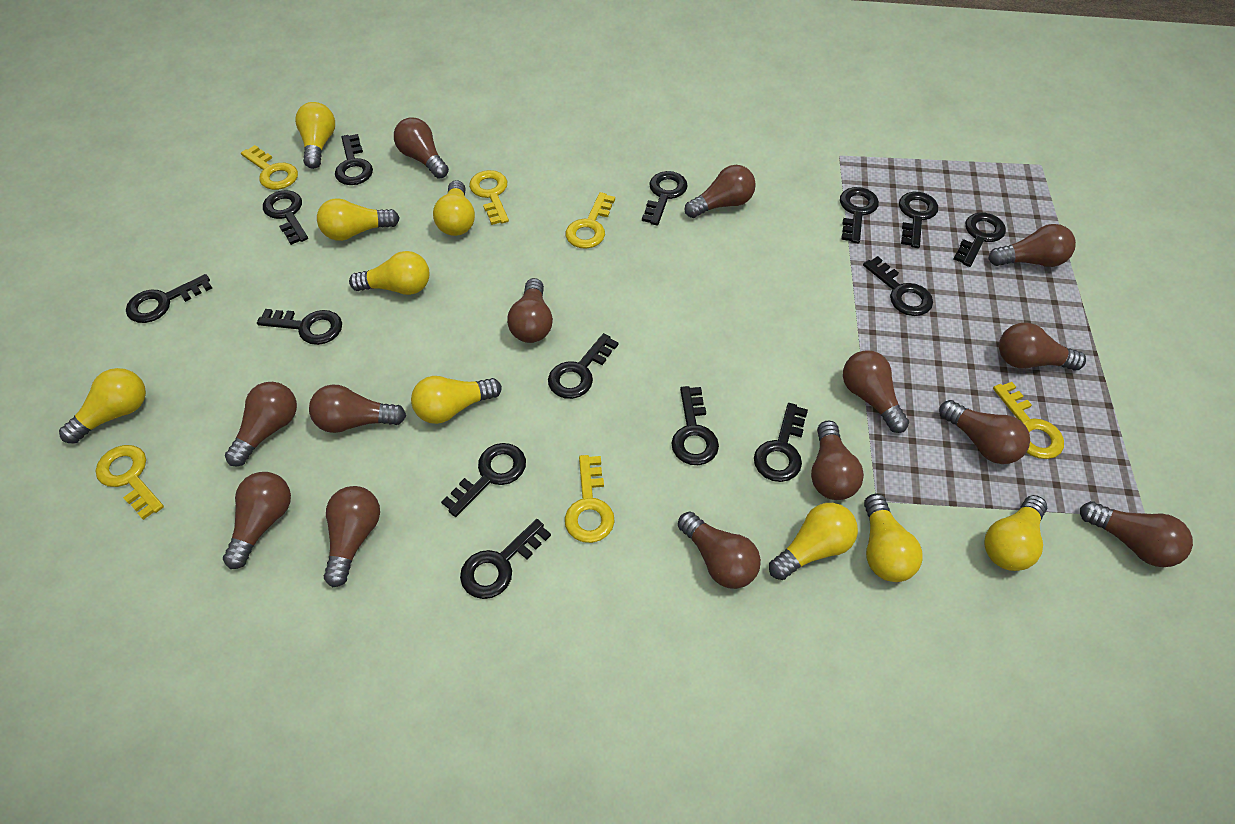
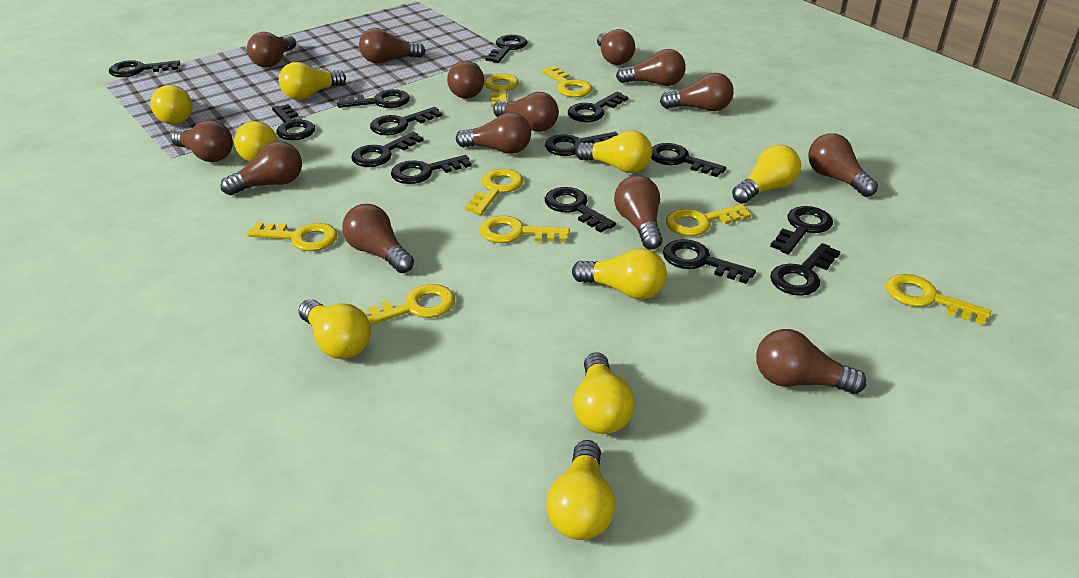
yellow key: 6 -> 8

